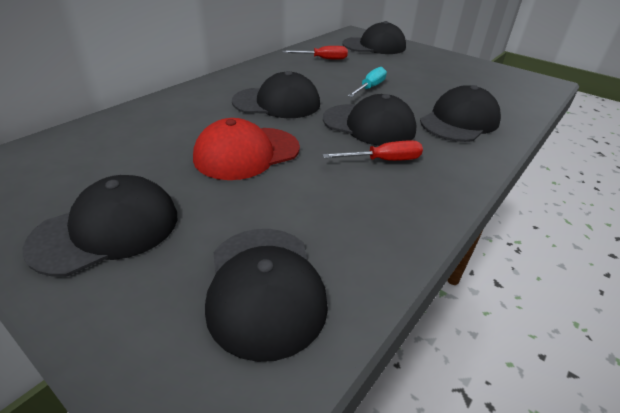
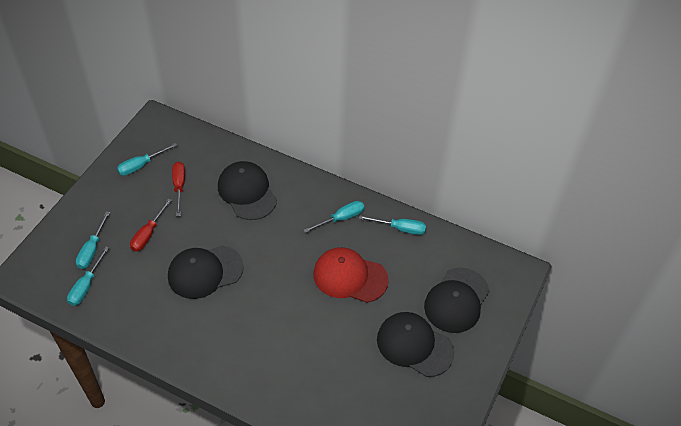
black cap: 6 -> 4
turquoise screwdriver: 1 -> 5

